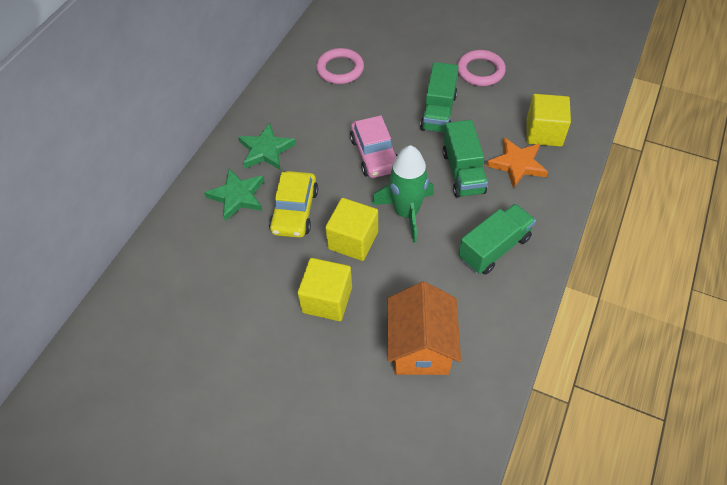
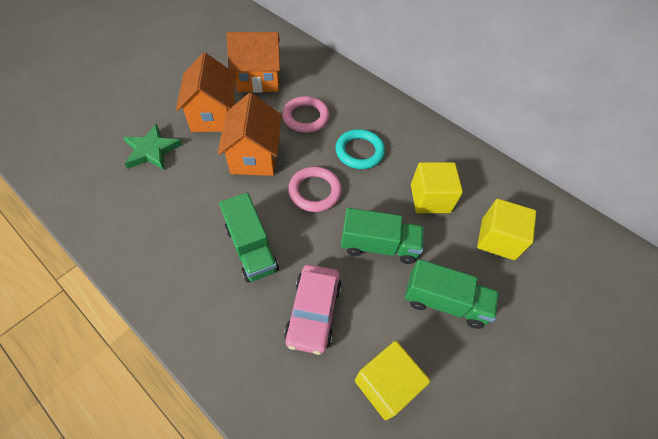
green rocket: 1 -> 0
green star: 2 -> 1
orange house: 1 -> 3
orange star: 1 -> 0
turquoise ring: 0 -> 1
yellow car: 1 -> 0

